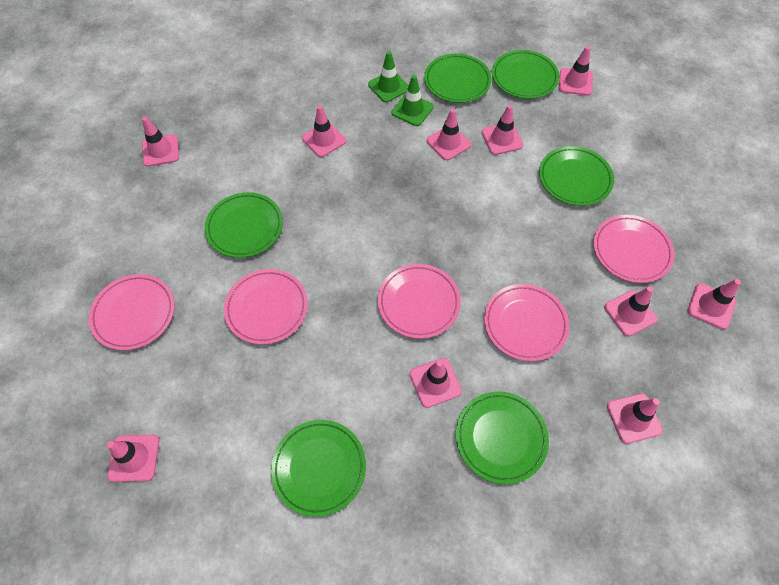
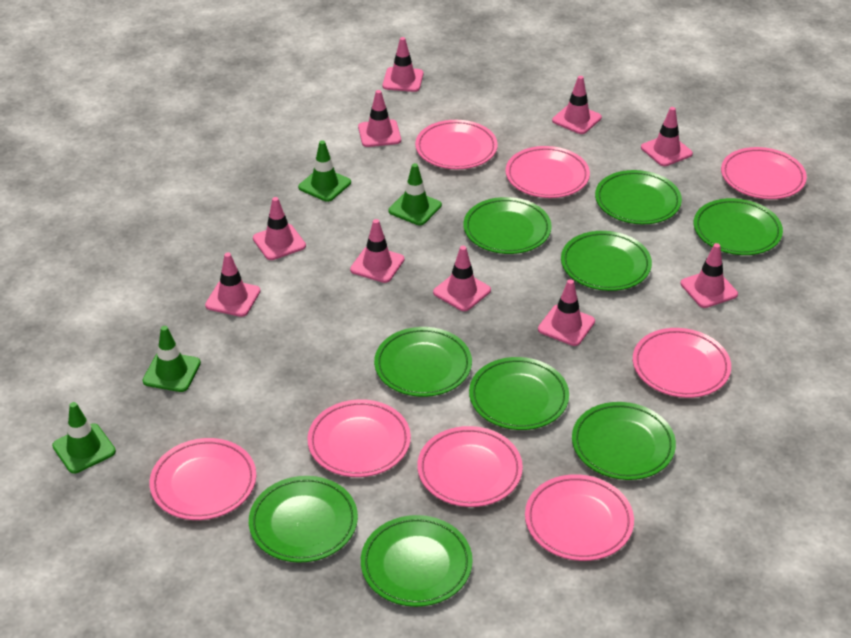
green plate: 6 -> 9
green traffic cone: 2 -> 4
pink plate: 5 -> 8

